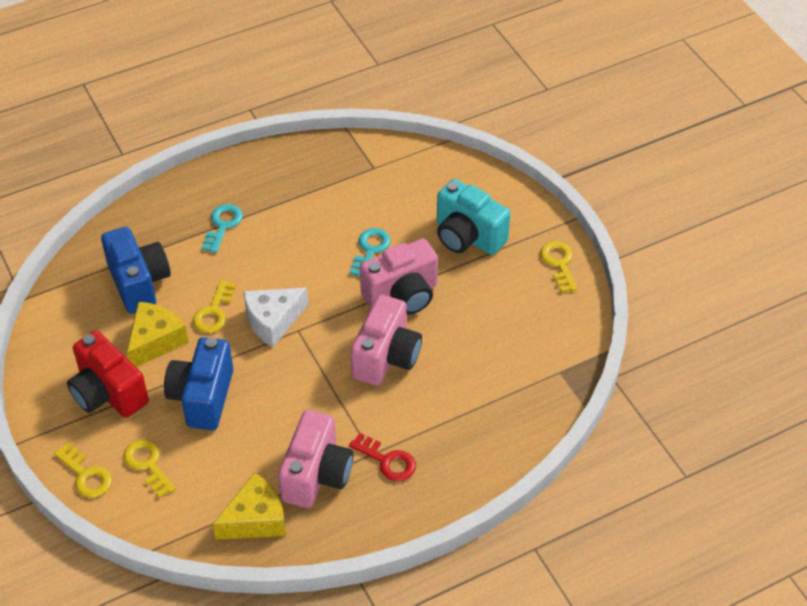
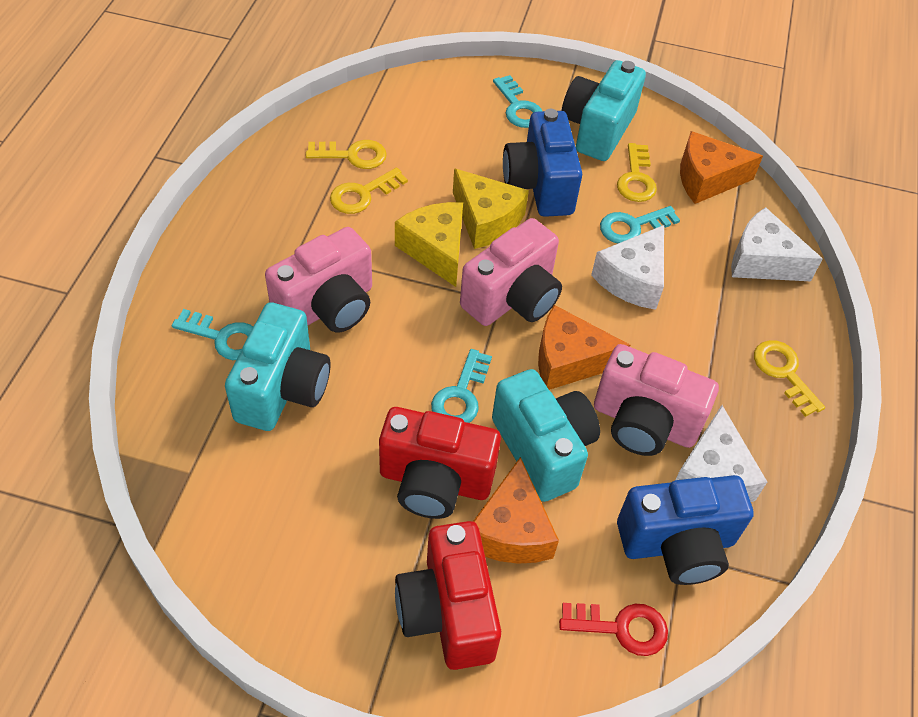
orange cheese: 0 -> 3
red camera: 1 -> 2
turquoise camera: 1 -> 3
turquoise key: 2 -> 4
white cheese: 1 -> 3

